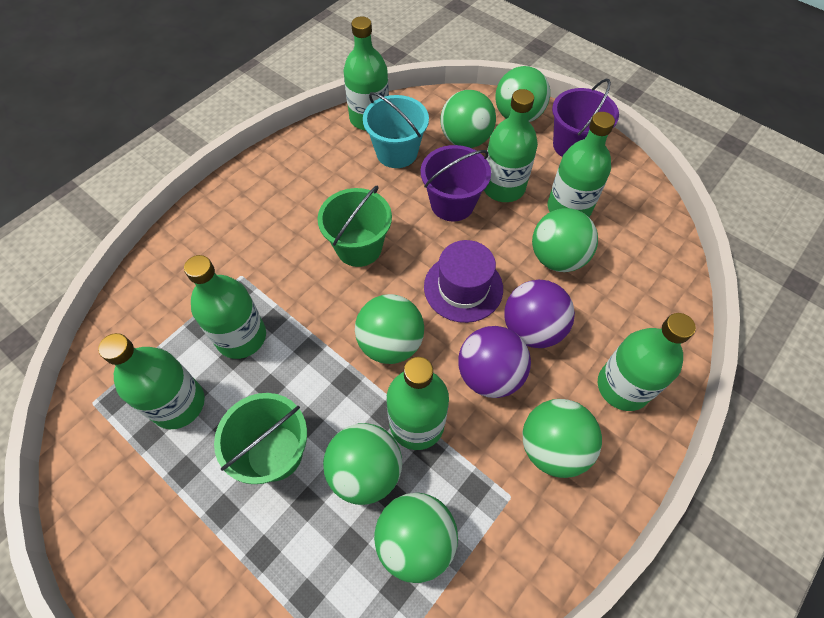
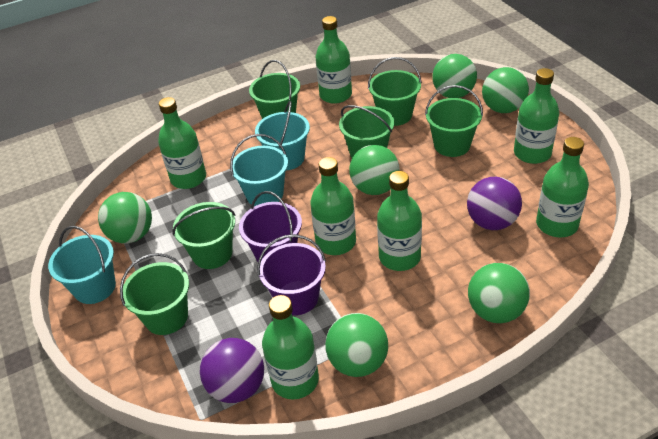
green ball: 7 -> 6
green bucket: 2 -> 6
purple hat: 1 -> 0
turquoise bucket: 1 -> 3

